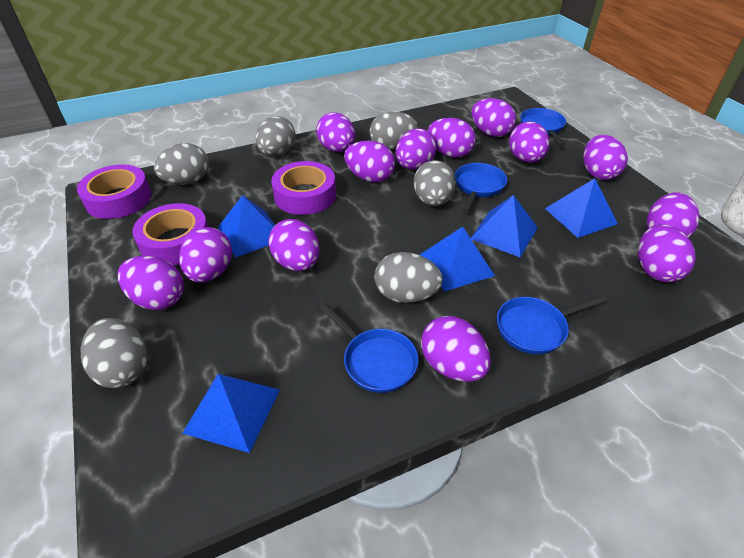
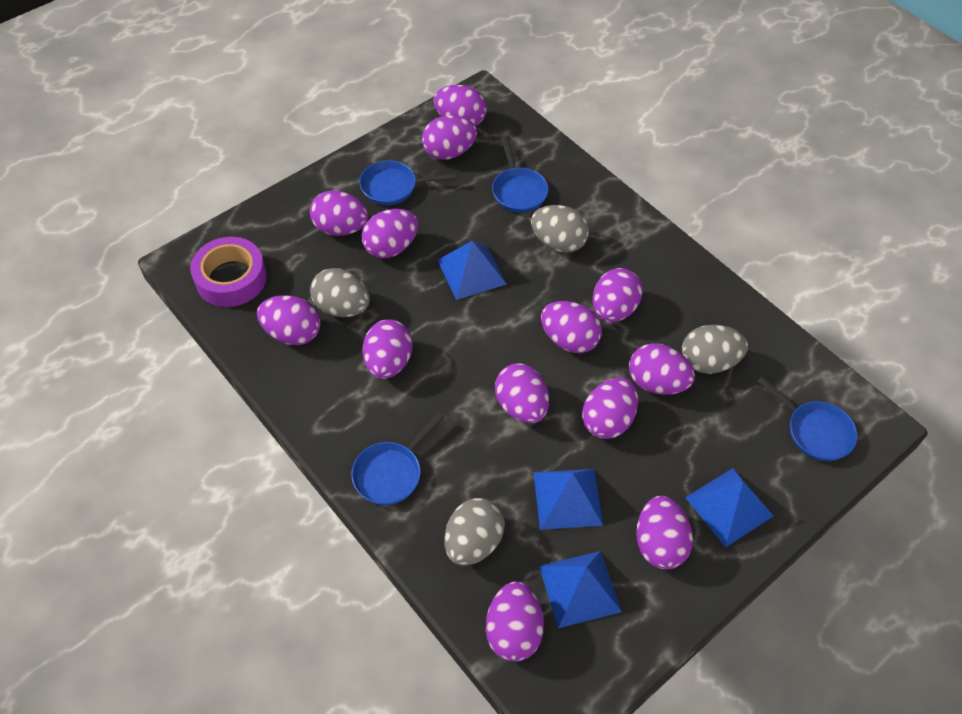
blue pyramid: 5 -> 4
grey egg: 6 -> 4
purple tape: 3 -> 1

